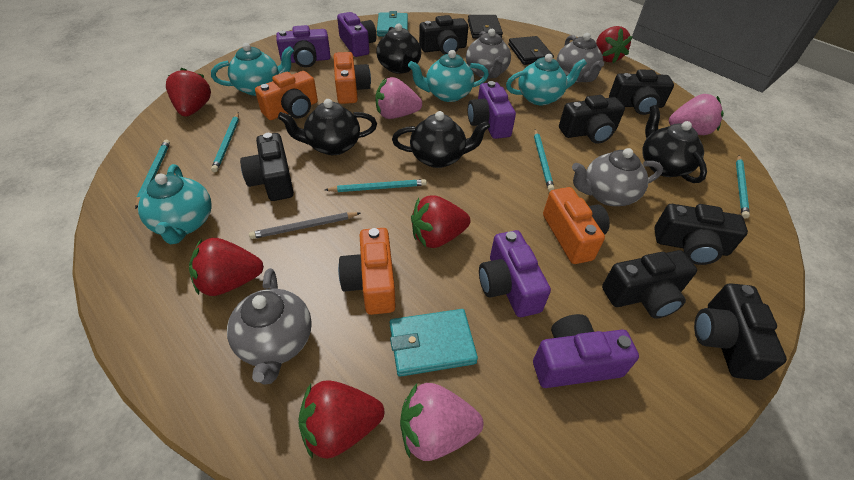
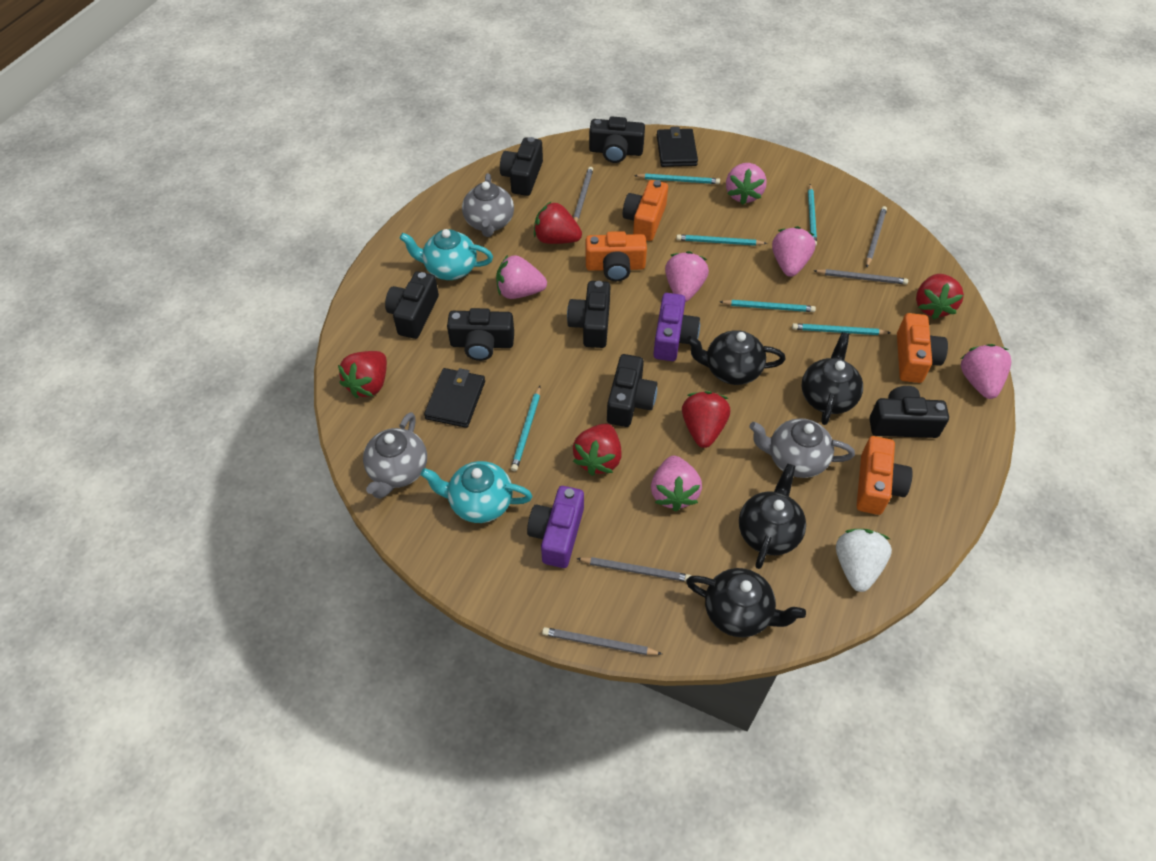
grey pencil: 1 -> 5
grey teapot: 4 -> 3
pink strawberry: 3 -> 6
purple camera: 5 -> 2
turquoise pencil: 5 -> 6
turquoise teapot: 4 -> 2
turquoise wallet: 2 -> 0
white strawberry: 0 -> 1

